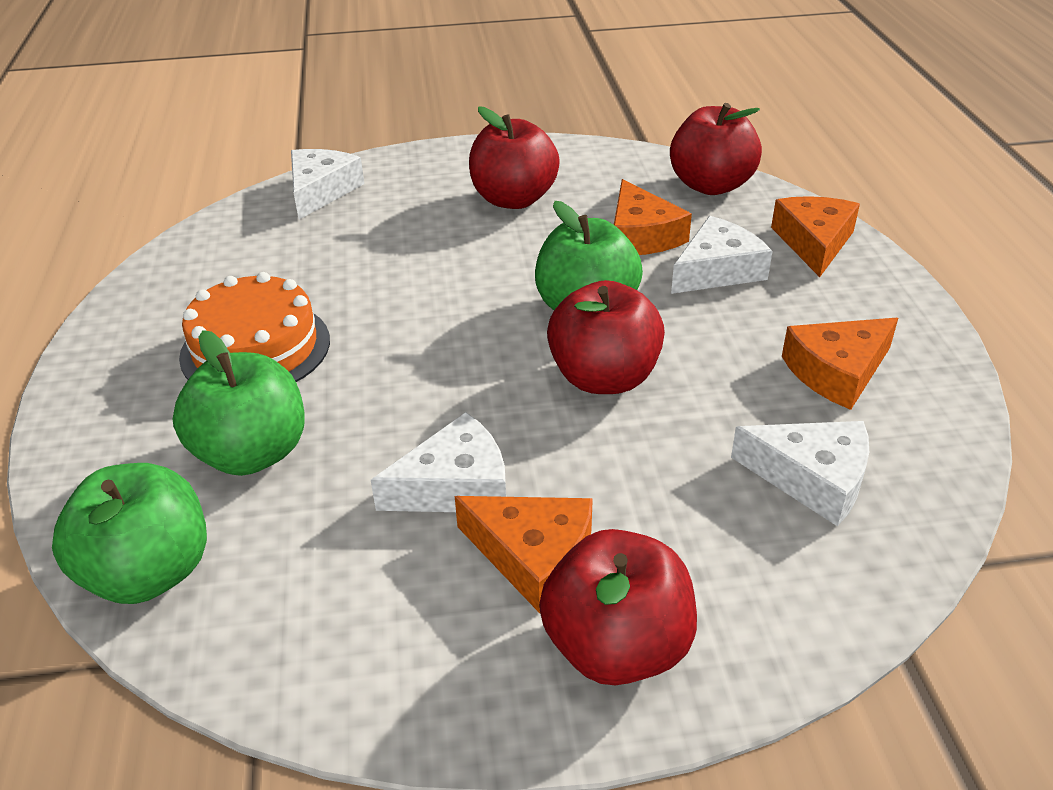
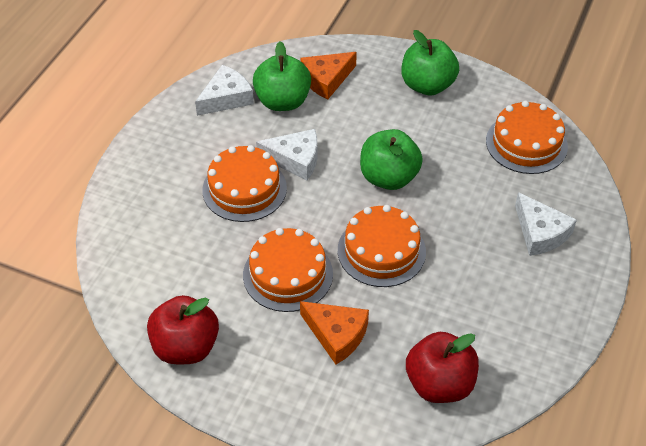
orange cake: 1 -> 4
orange cheese: 4 -> 2
red apple: 4 -> 2
white cheese: 4 -> 3

